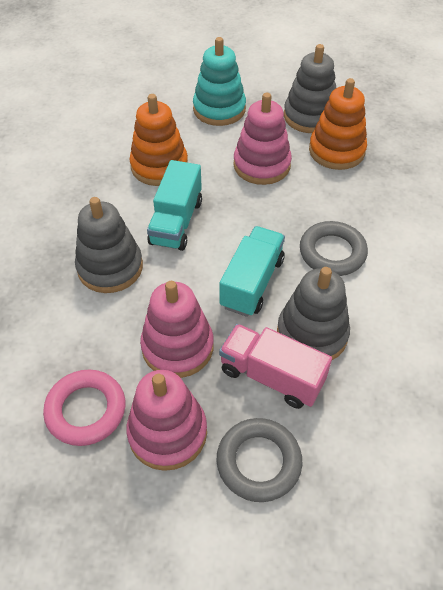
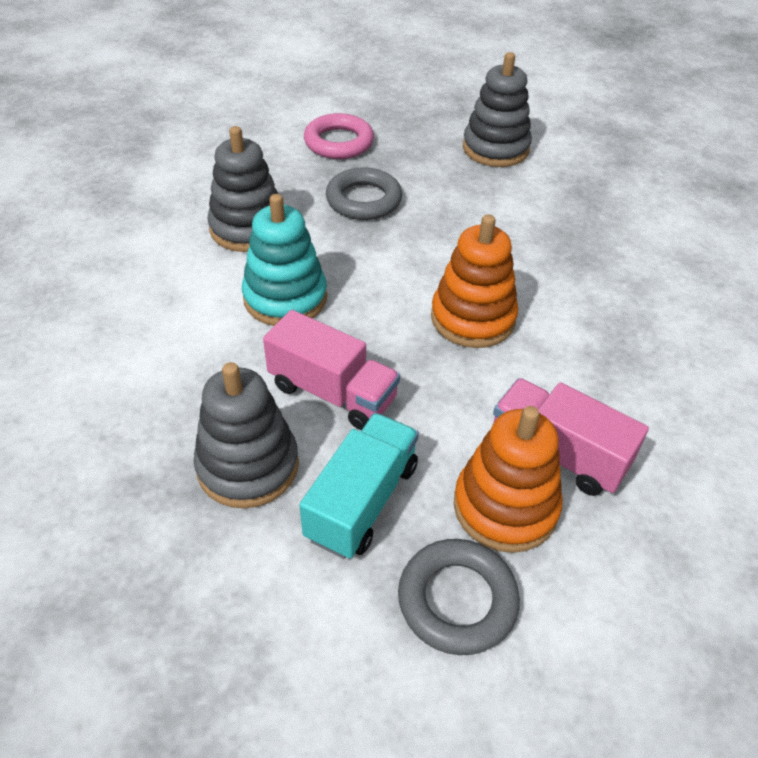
pink stacking toy: 3 -> 0
pink truck: 1 -> 2
turquoise truck: 2 -> 1

